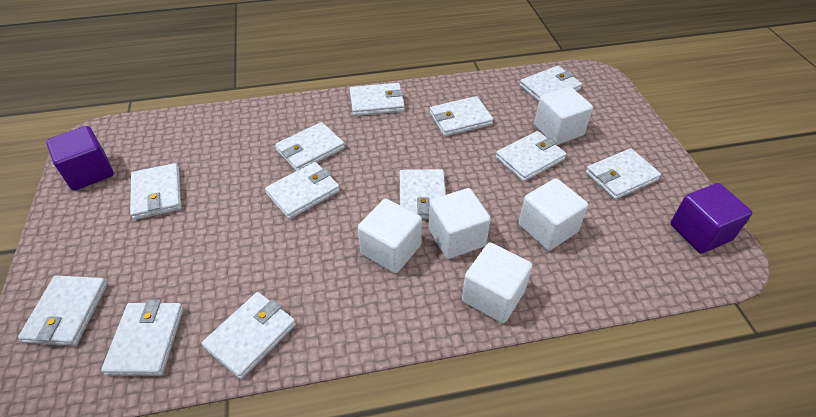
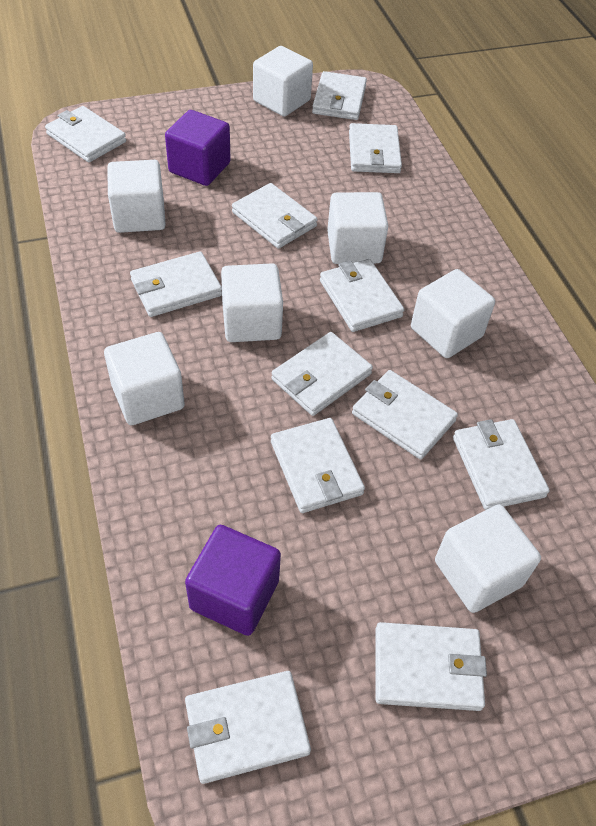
white cube: 5 -> 7

